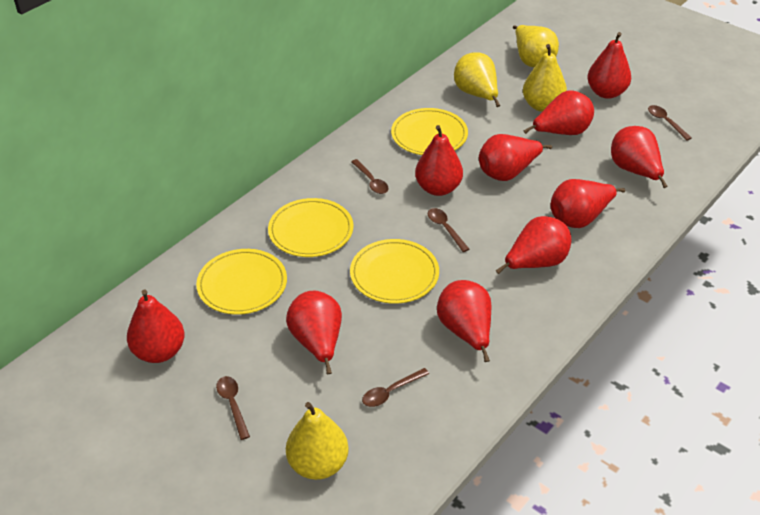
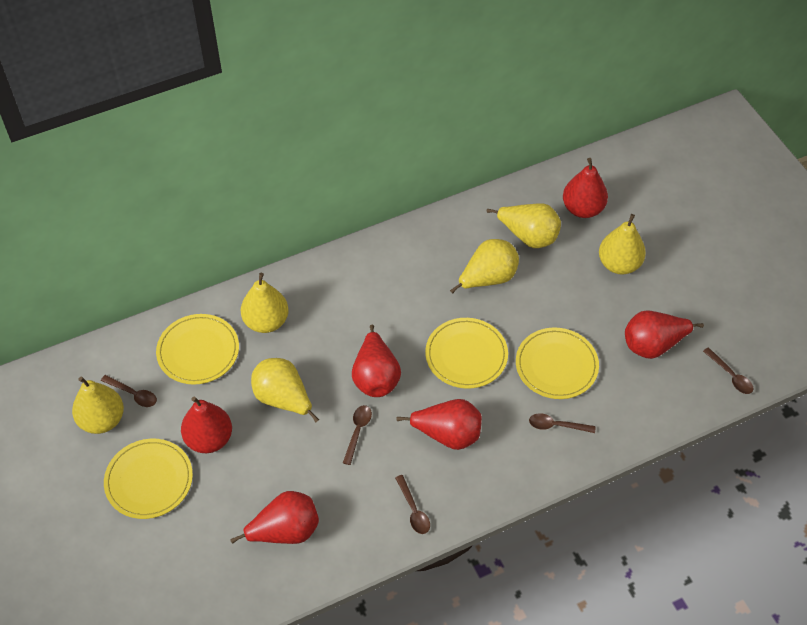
red pear: 10 -> 6
yellow pear: 4 -> 6

